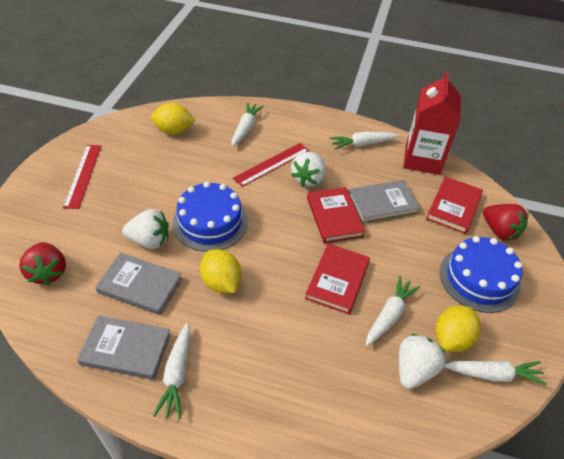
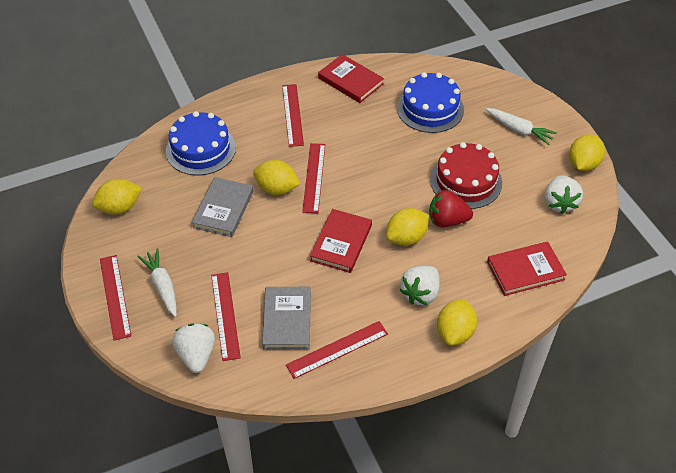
grey book: 3 -> 2
red cake: 0 -> 1
red carton: 1 -> 0
red ruler: 2 -> 5
red strawberry: 2 -> 1
white carrot: 5 -> 2
yellow lemon: 3 -> 5

